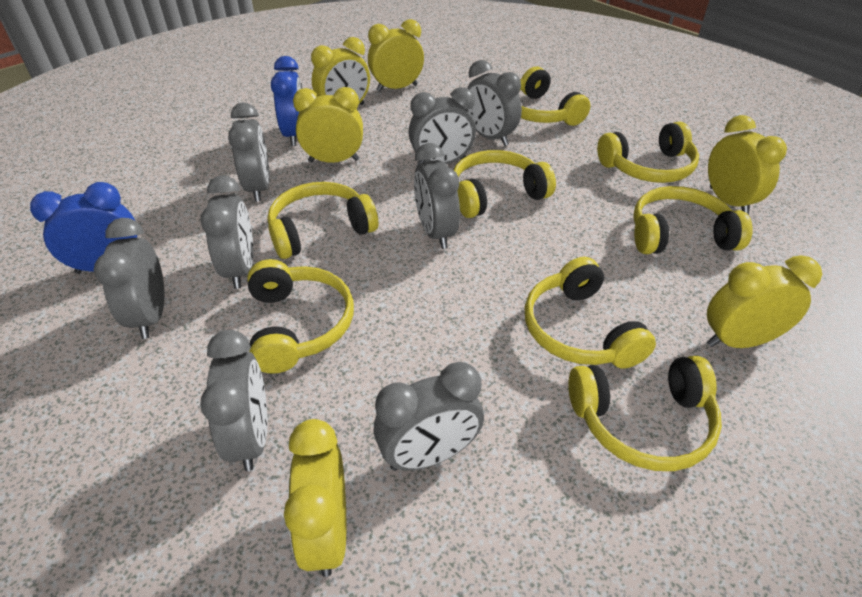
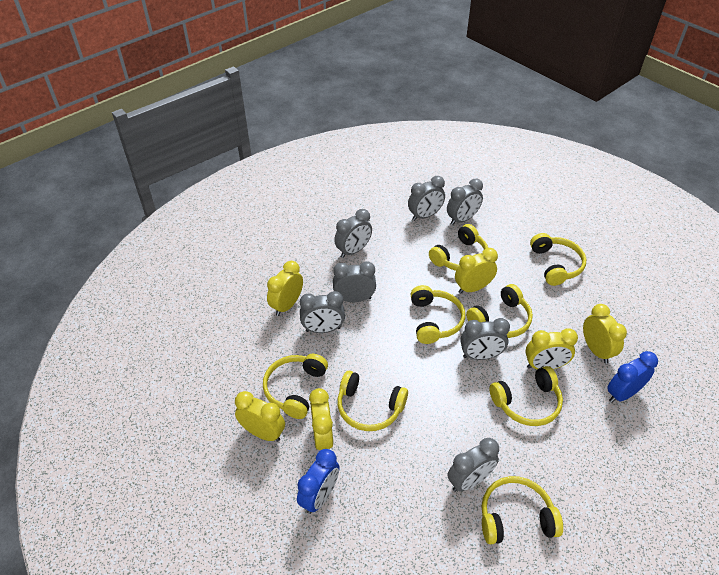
grey clock: 8 -> 7

